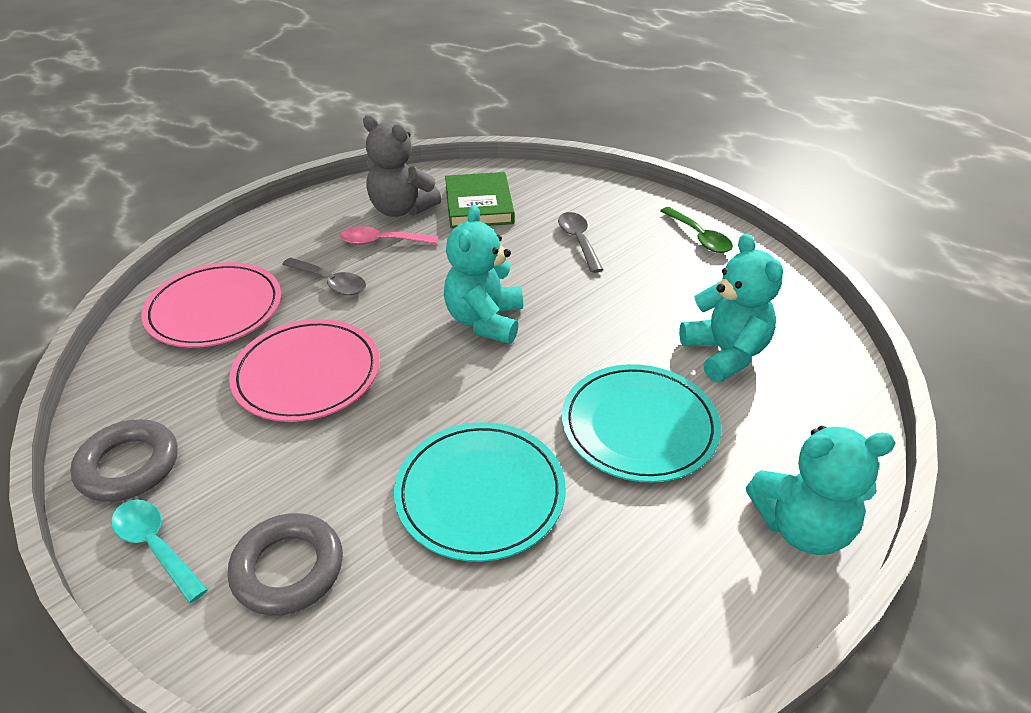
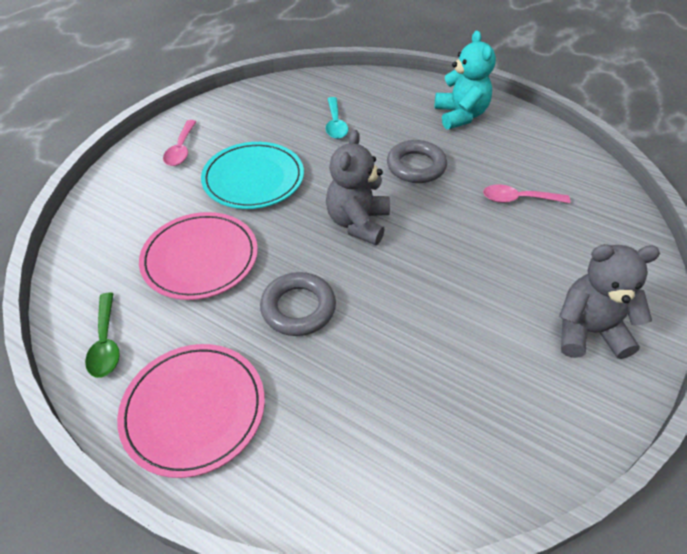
green book: 1 -> 0
grey spoon: 2 -> 0
grey teddy bear: 1 -> 2
pink spoon: 1 -> 2
turquoise plate: 2 -> 1
turquoise teddy bear: 3 -> 1

